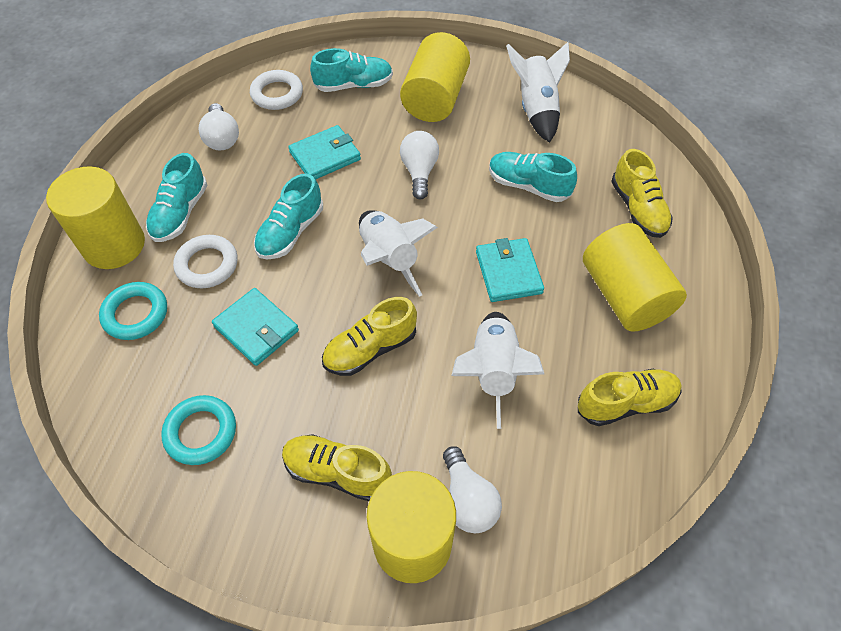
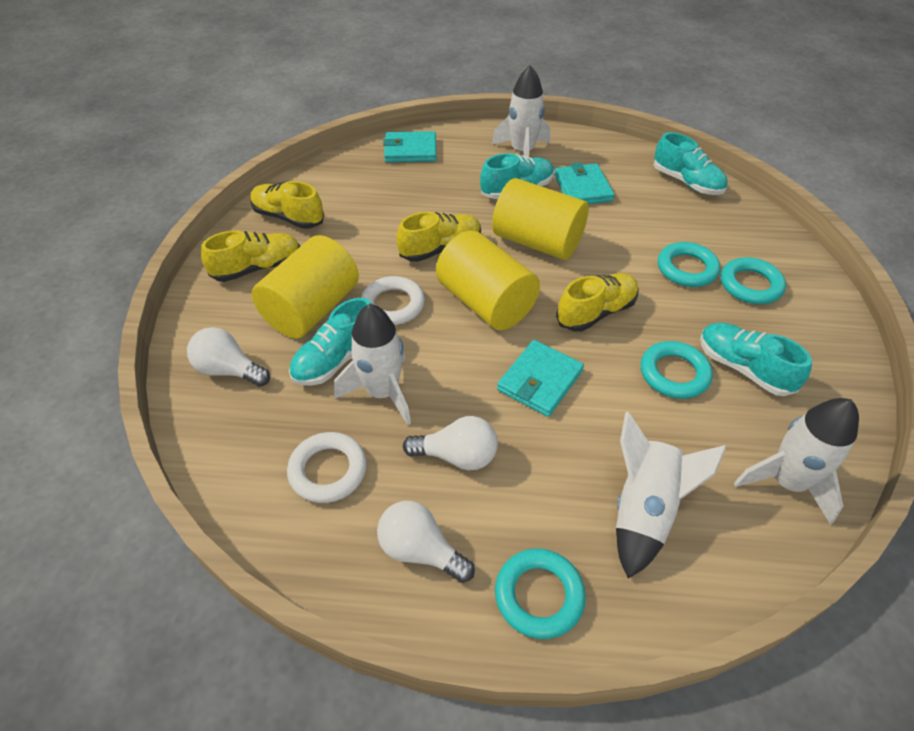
turquoise ring: 2 -> 4
white rocket: 3 -> 4
yellow cylinder: 4 -> 3

